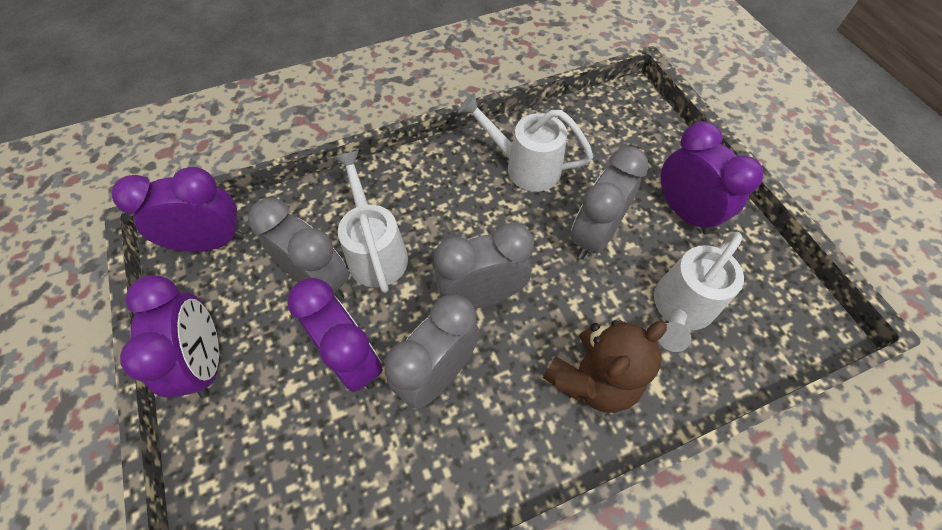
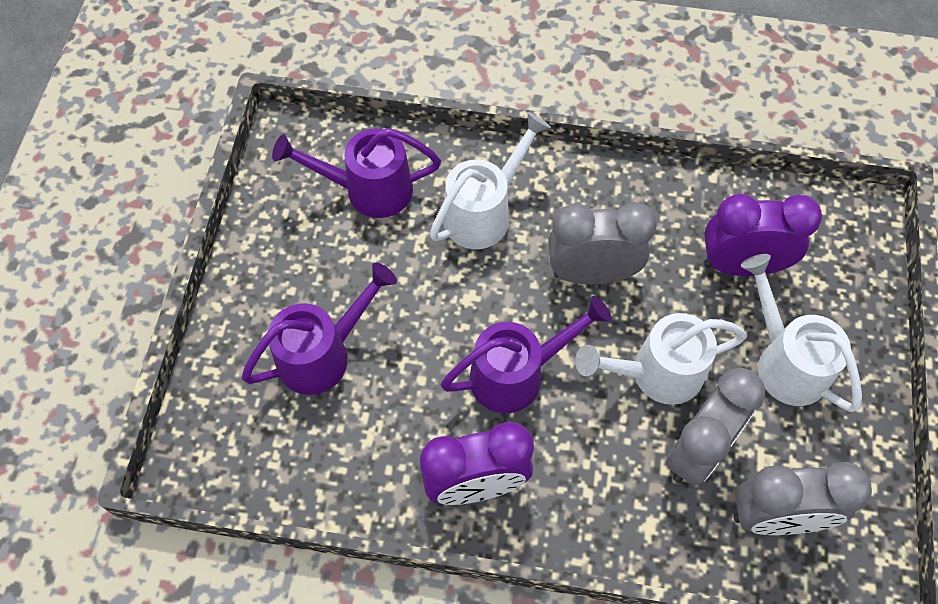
brown teddy bear: 1 -> 0
grey clock: 4 -> 3
purple clock: 4 -> 2
purple watering can: 0 -> 3

